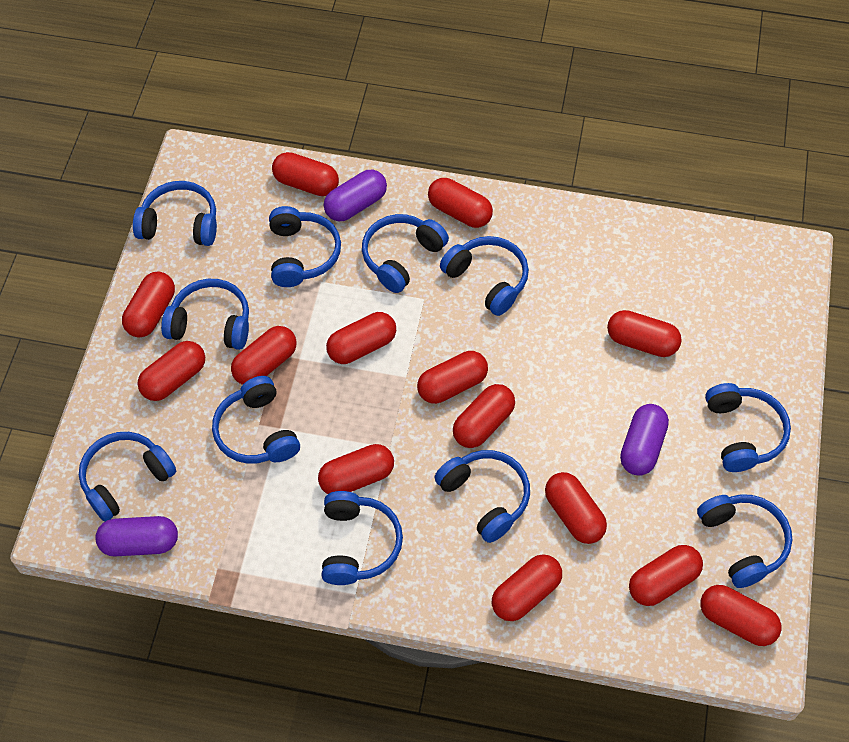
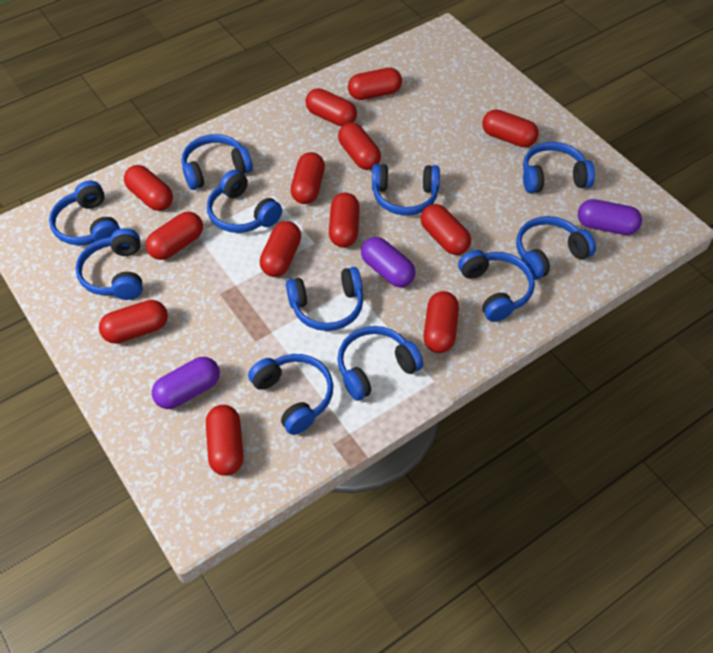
red capsule: 14 -> 13

